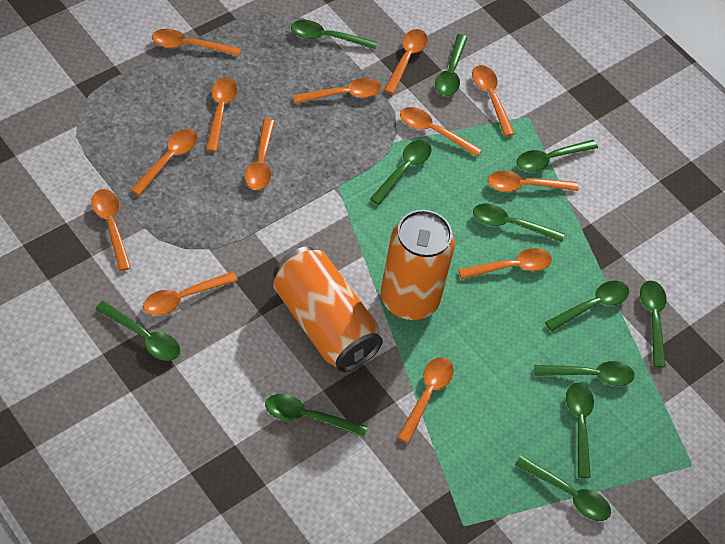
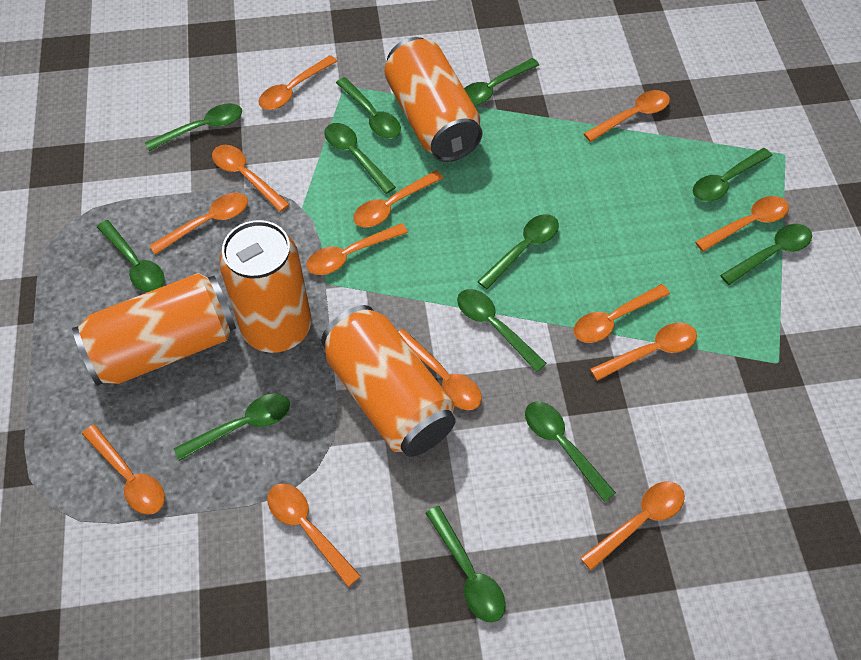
orange can: 2 -> 4

